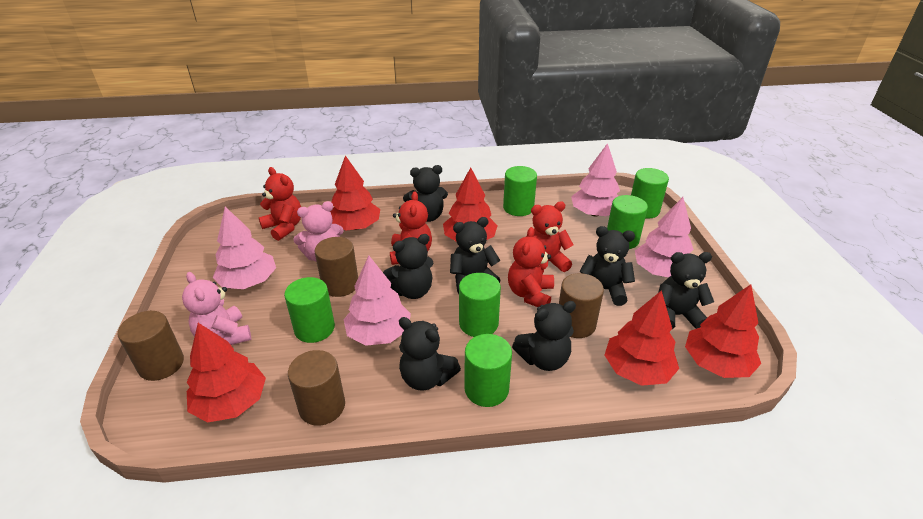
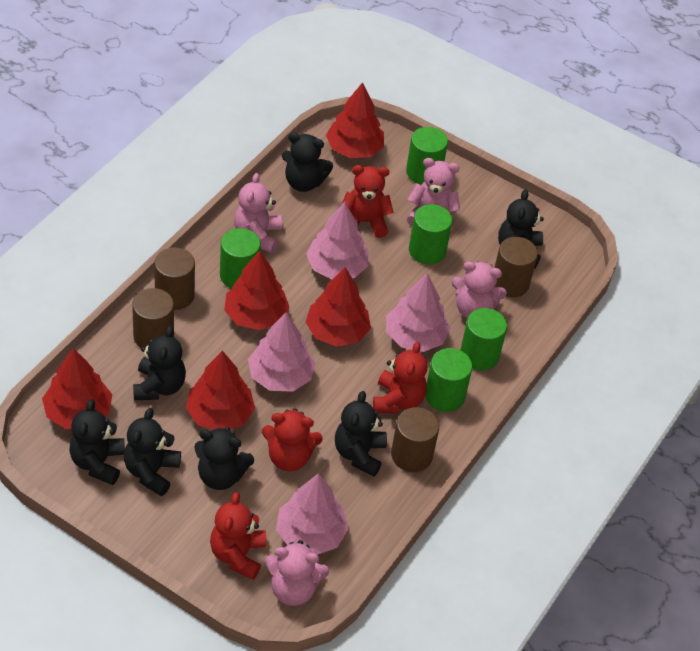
green cylinder: 6 -> 5
pink teddy bear: 2 -> 4

